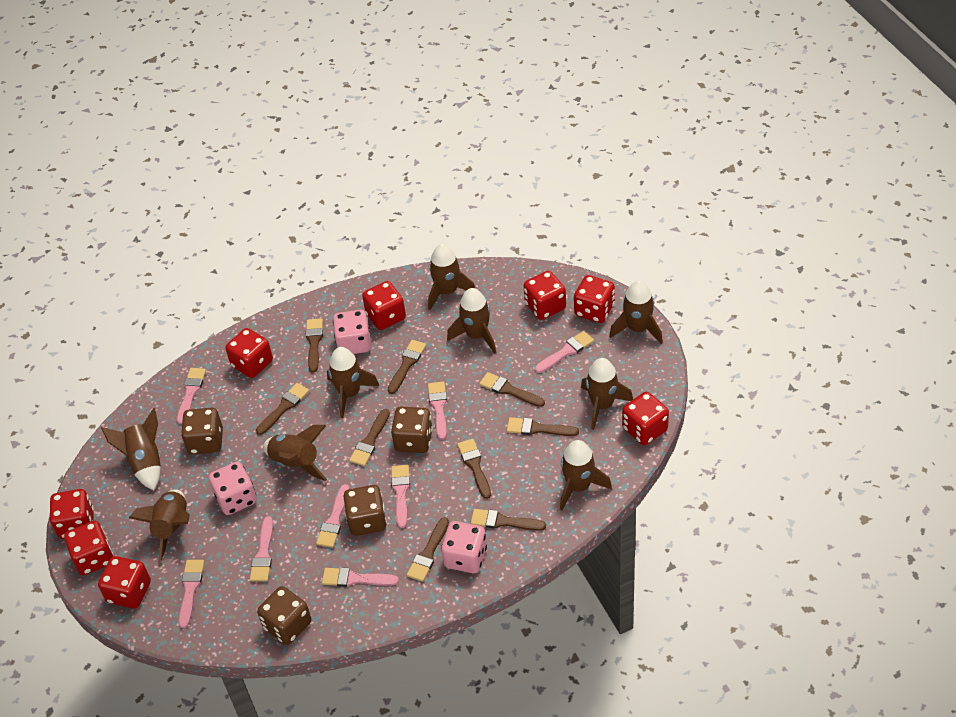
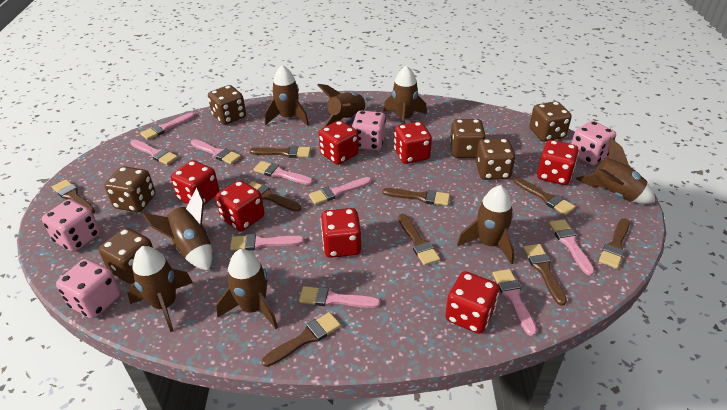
brown dice: 4 -> 6
brown rocket: 9 -> 8
pink brush: 8 -> 9
pink dice: 3 -> 4
red dice: 8 -> 7

